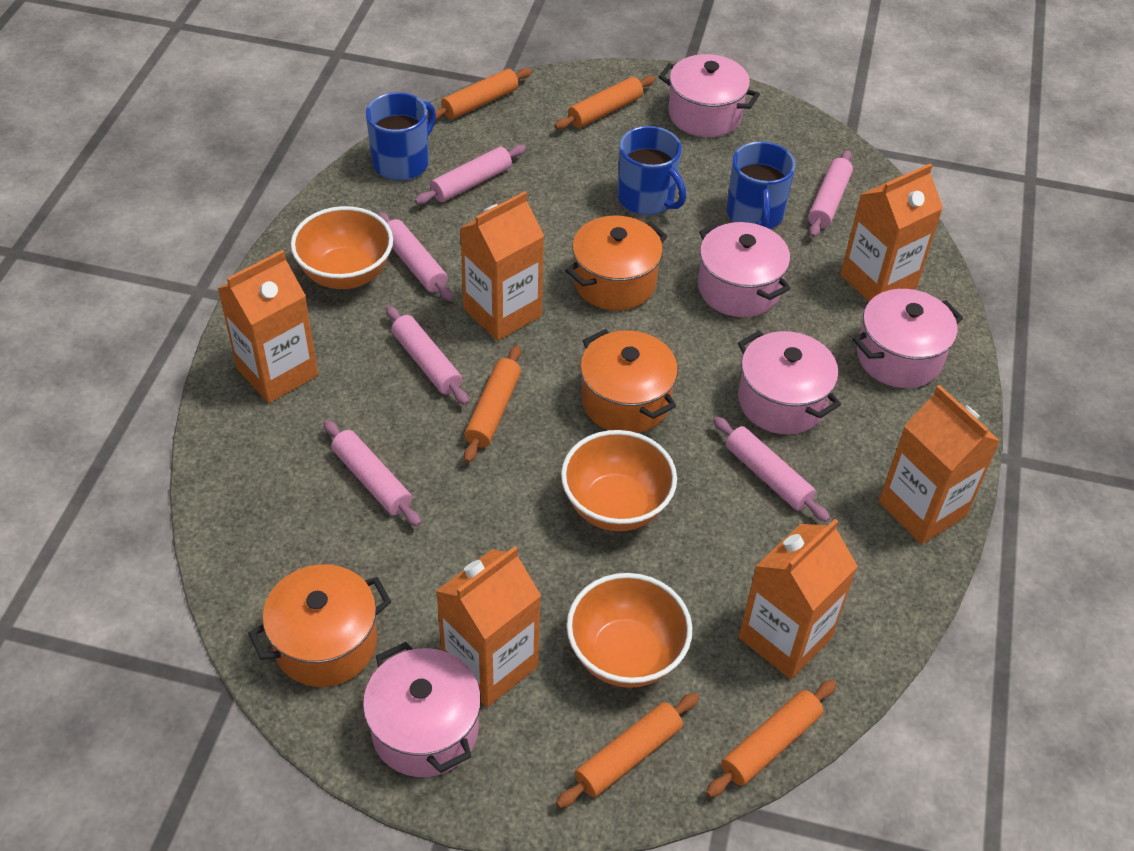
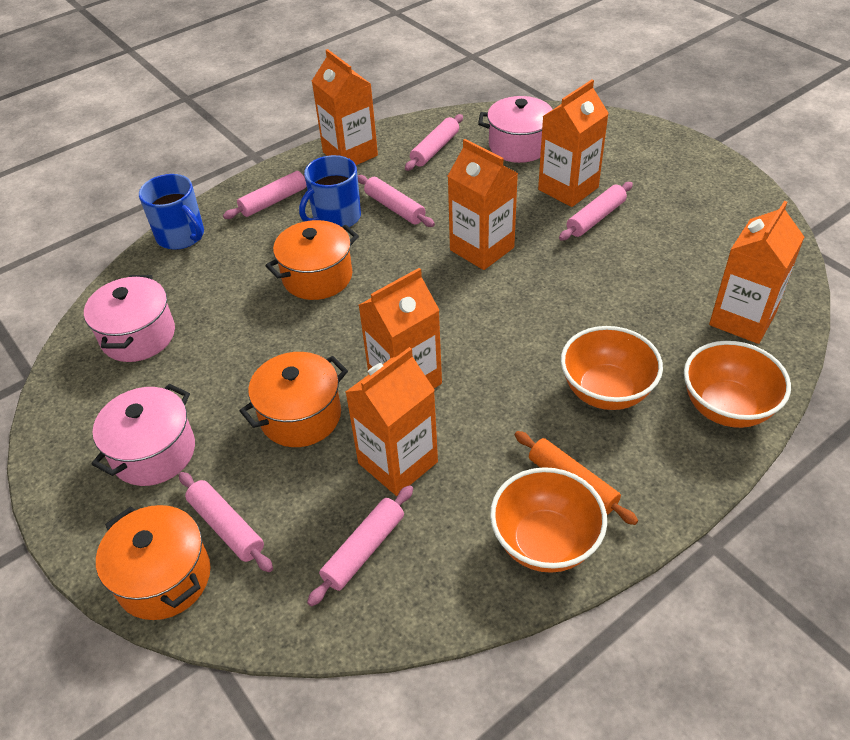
blue mug: 3 -> 2
orange rolling pin: 5 -> 1
pink pot: 5 -> 3

